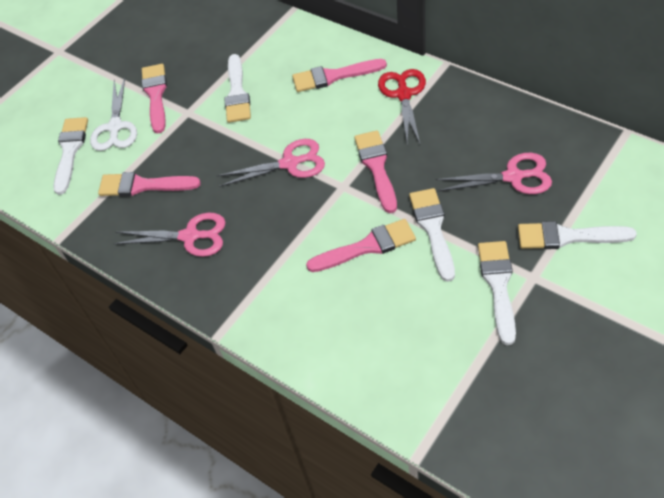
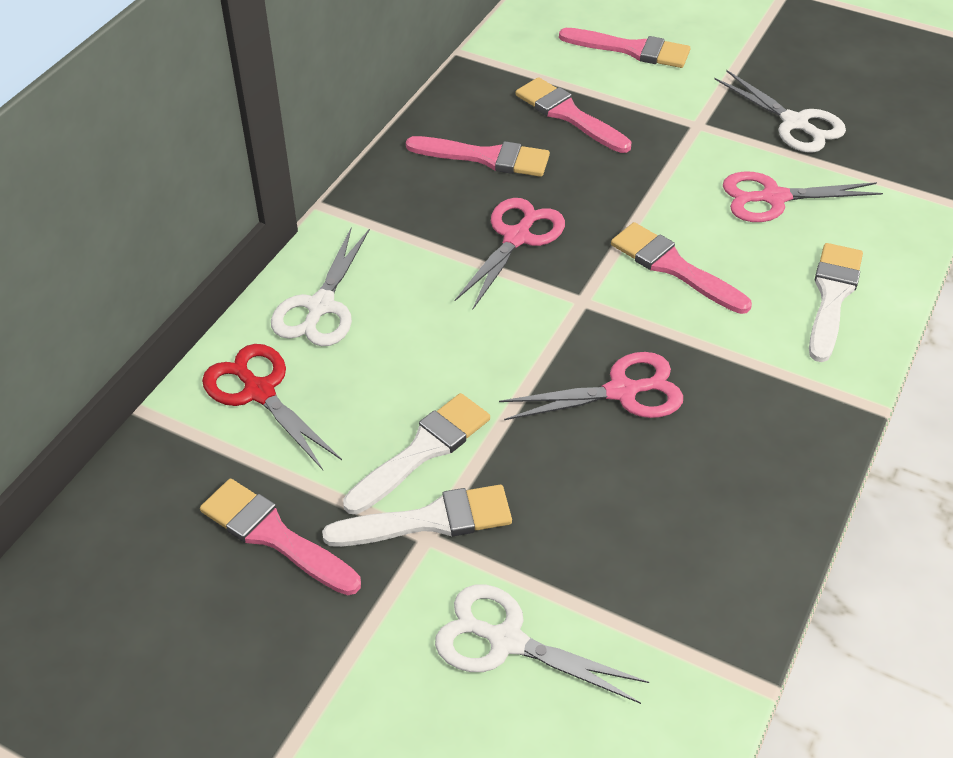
white brush: 5 -> 3
white scissors: 1 -> 3

